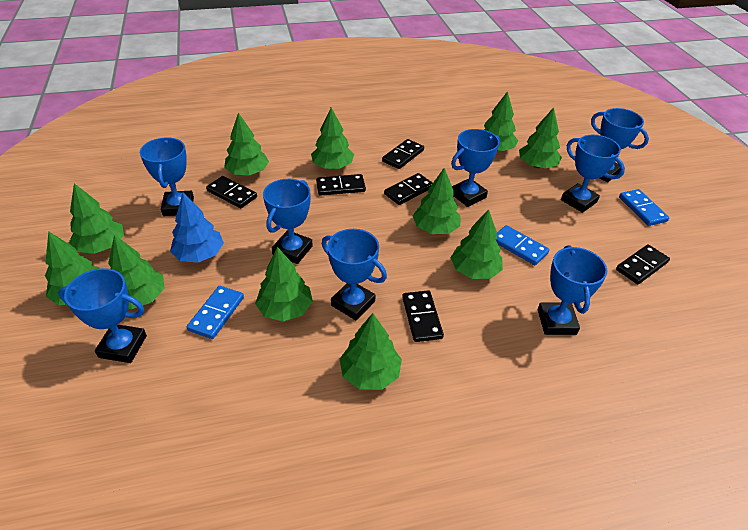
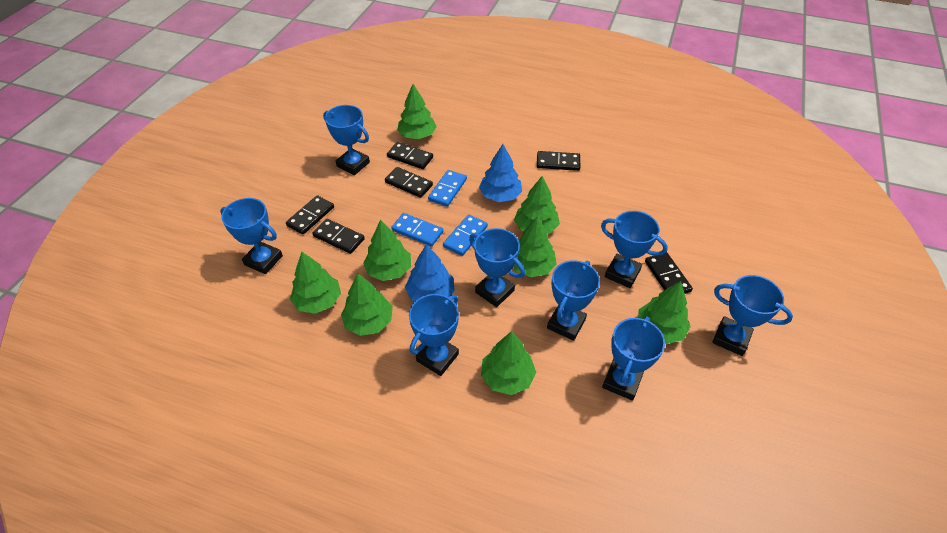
blue tree: 1 -> 2
green tree: 11 -> 8

